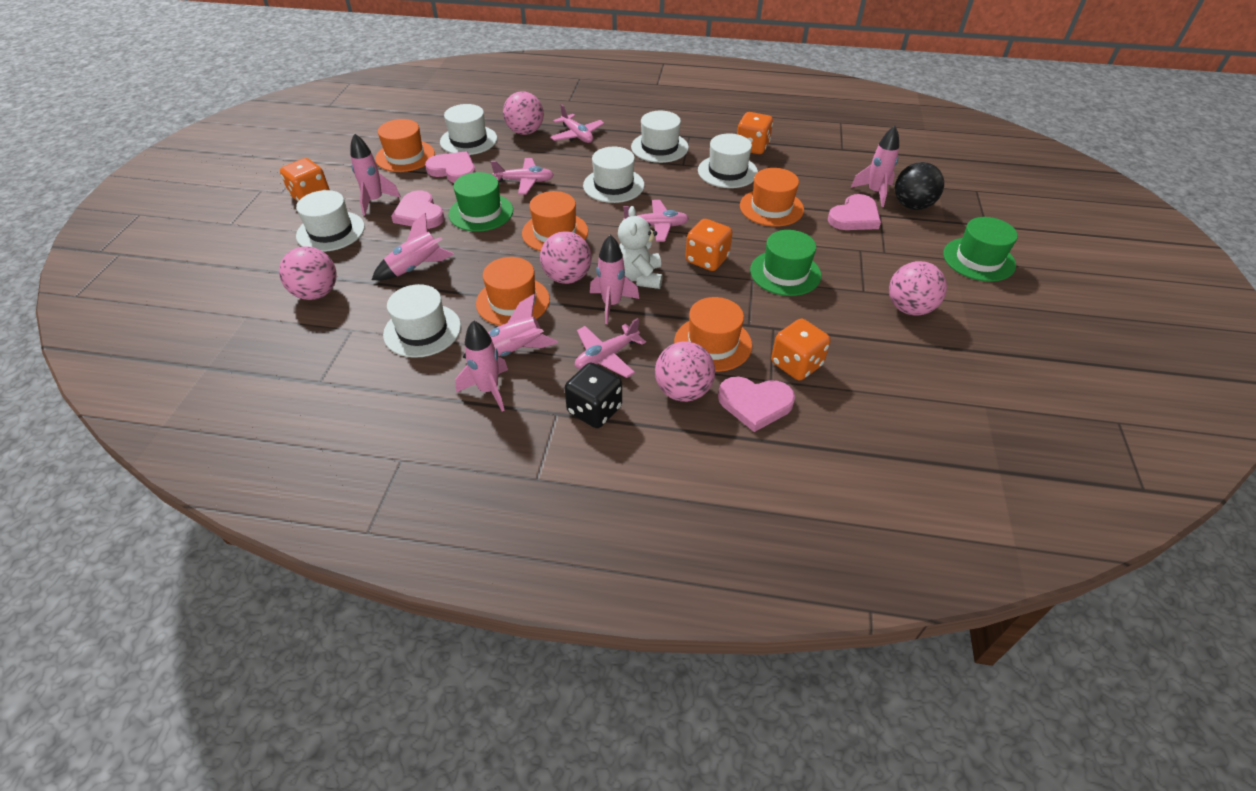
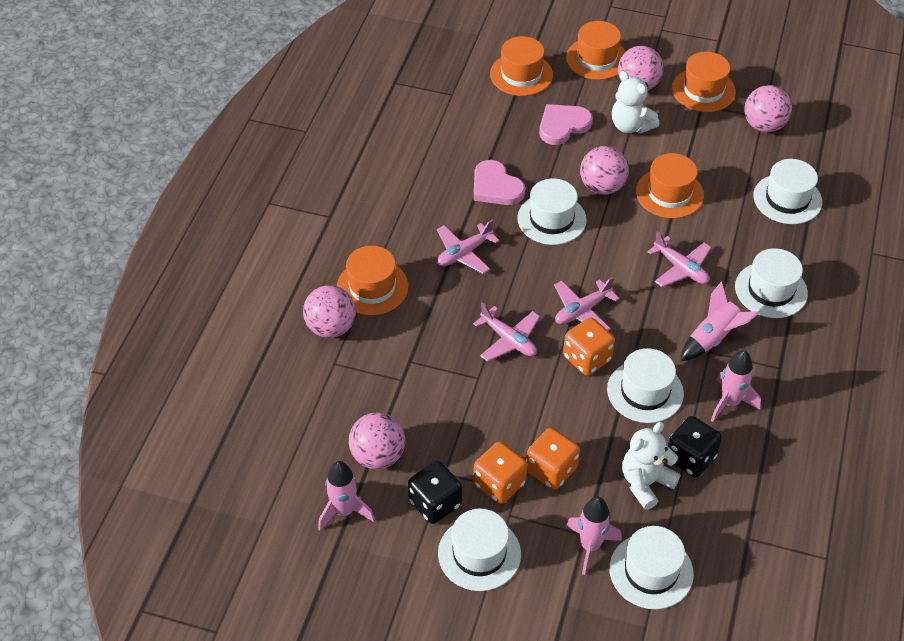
black ball: 1 -> 0
black dice: 1 -> 2
green hat: 3 -> 0
orange dice: 4 -> 3
pink heart: 4 -> 2
pink rocket: 6 -> 4
white teddy bear: 1 -> 2

